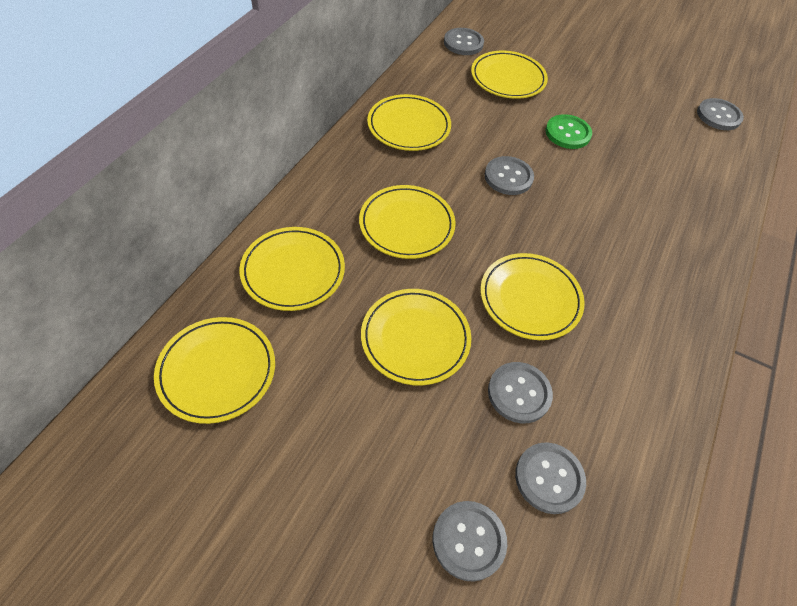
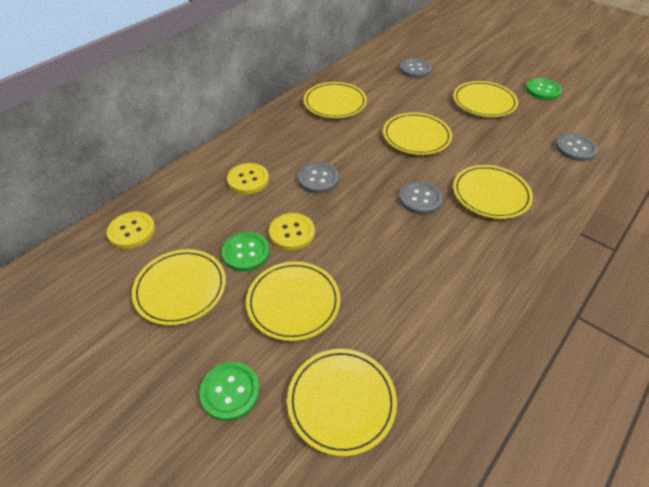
green button: 1 -> 3
grey button: 6 -> 4
yellow button: 0 -> 3

